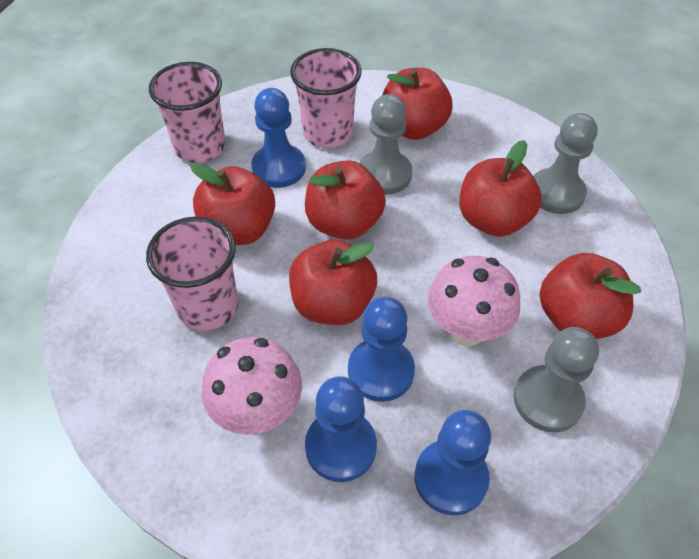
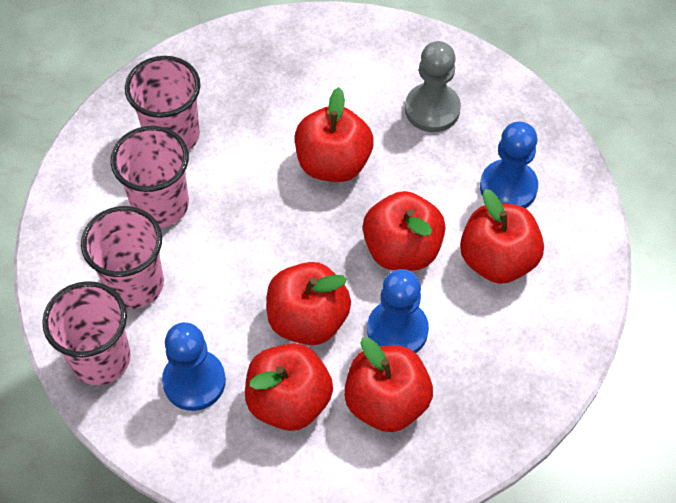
blue pawn: 4 -> 3
grey pawn: 3 -> 1
pink cup: 3 -> 4
pink mushroom: 2 -> 0

